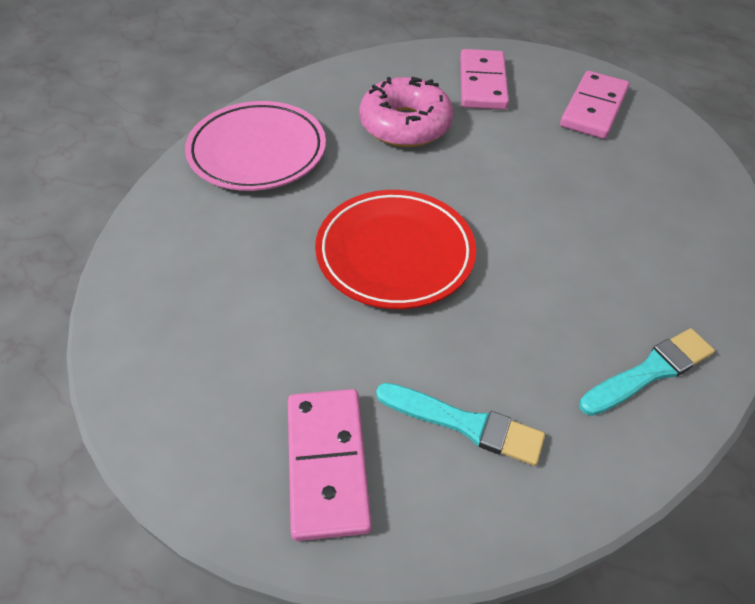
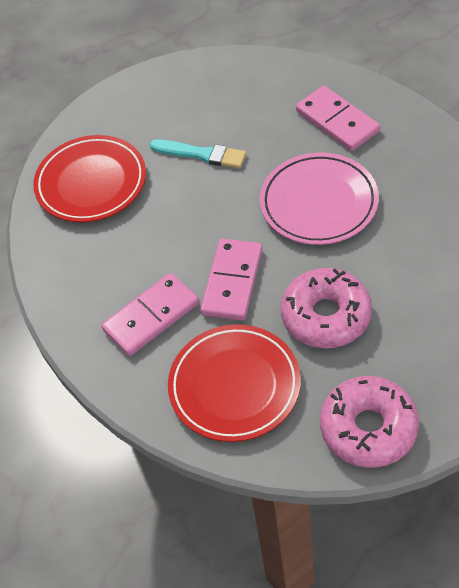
pink donut: 1 -> 2
red plate: 1 -> 2
turquoise brush: 2 -> 1

